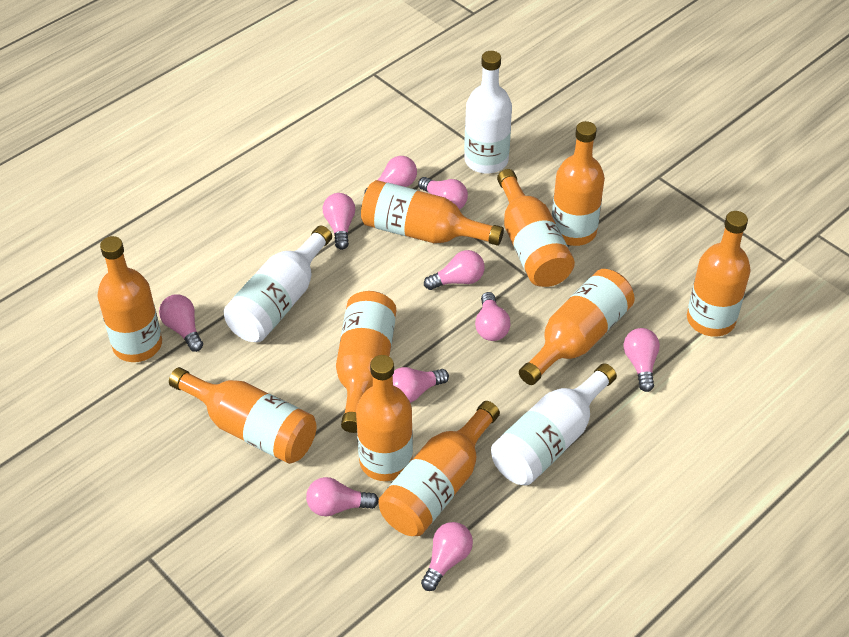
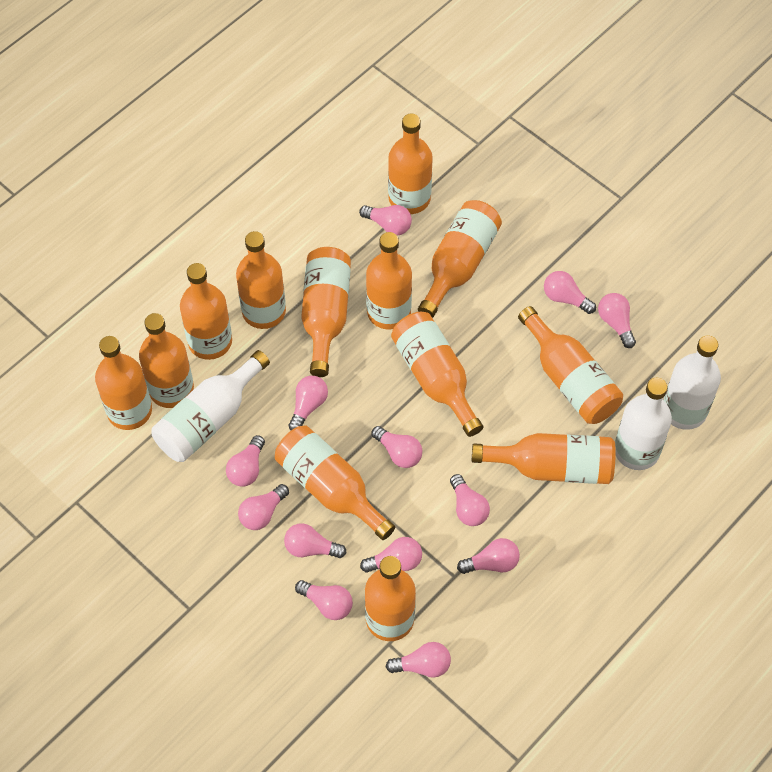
orange bottle: 10 -> 13
pink light bulb: 10 -> 13

